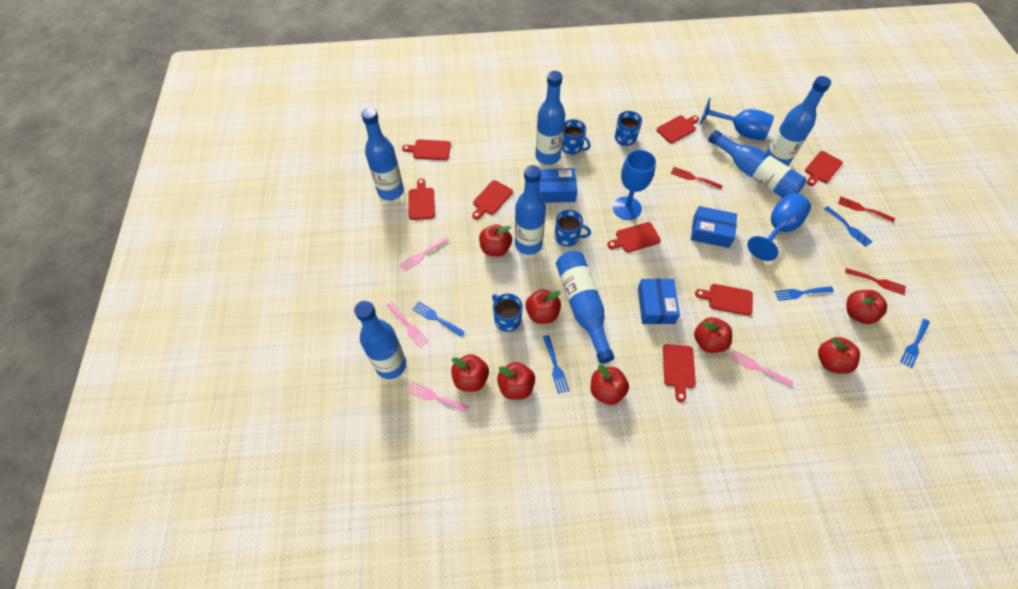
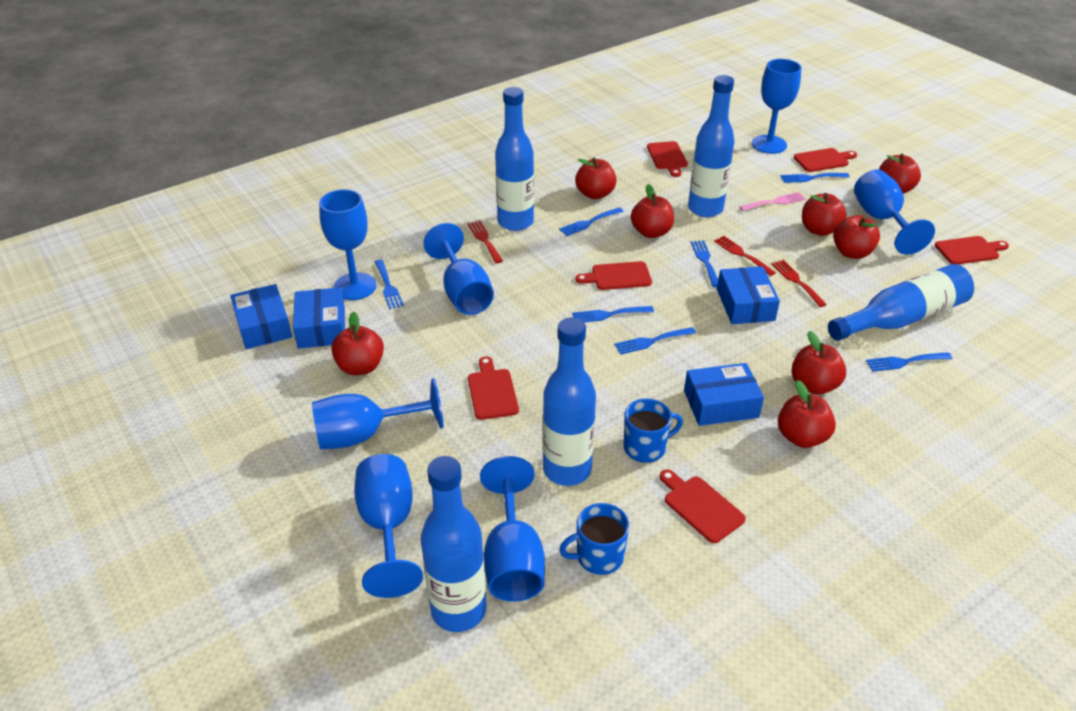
blue bottle: 7 -> 5
blue box: 3 -> 4
blue fork: 5 -> 7
blue goblet: 3 -> 7
blue mug: 4 -> 2
pink fork: 4 -> 1
red cutting board: 8 -> 6

